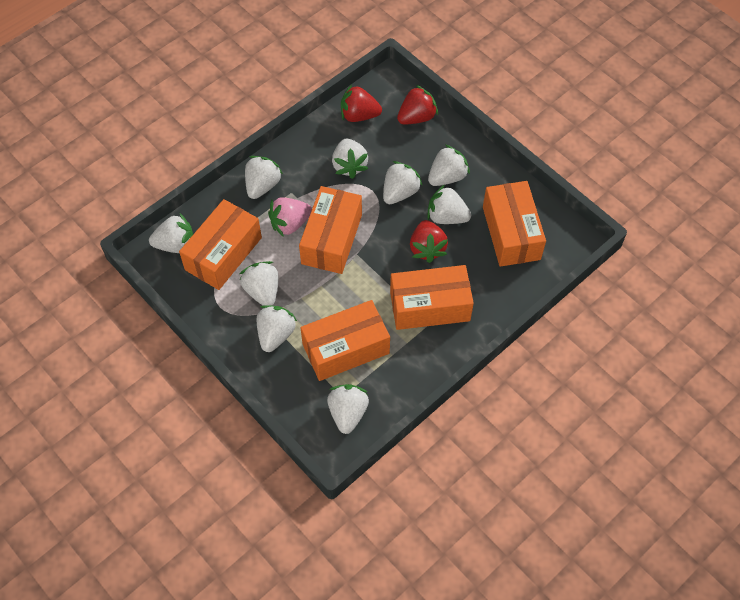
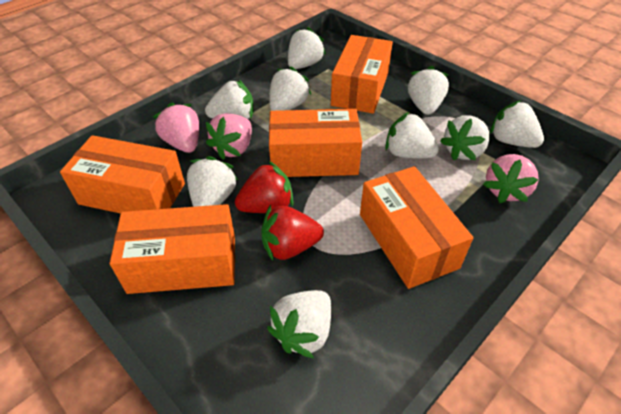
pink strawberry: 1 -> 3
red strawberry: 3 -> 2

